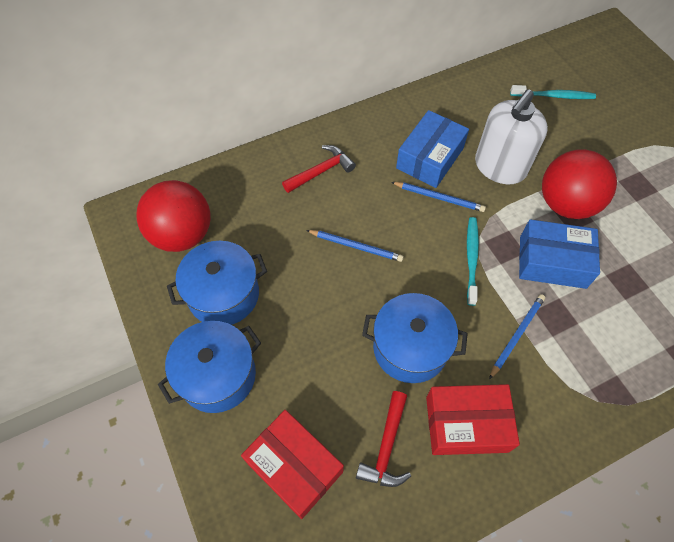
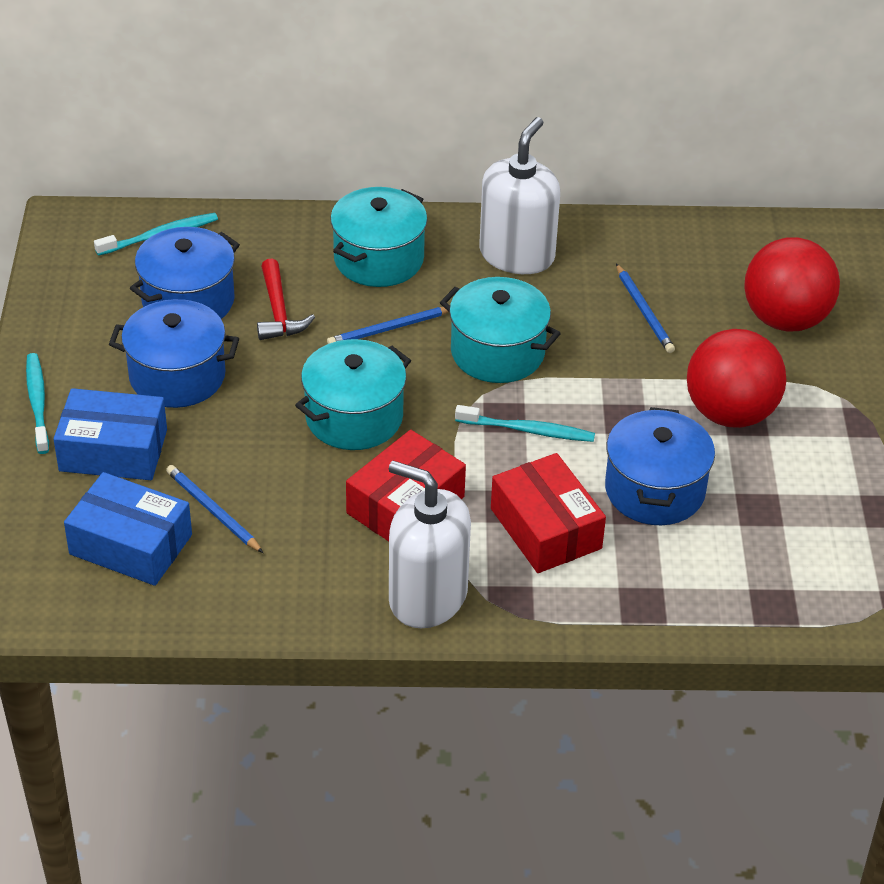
red hammer: 2 -> 1
turquoise pot: 0 -> 3
turquoise toothbrush: 2 -> 3
white soap dispenser: 1 -> 2

